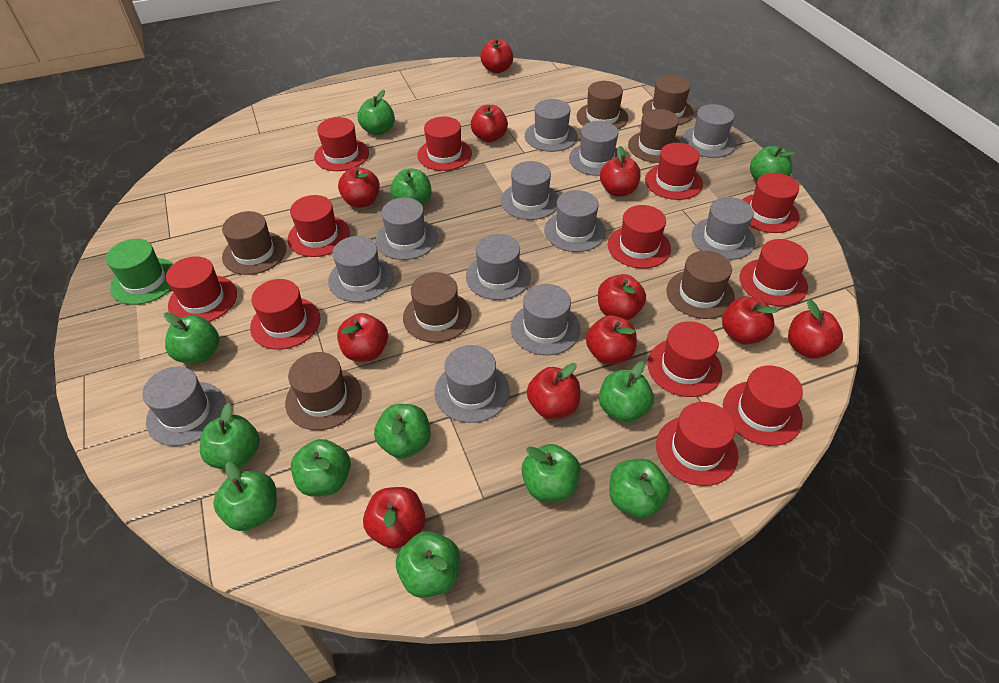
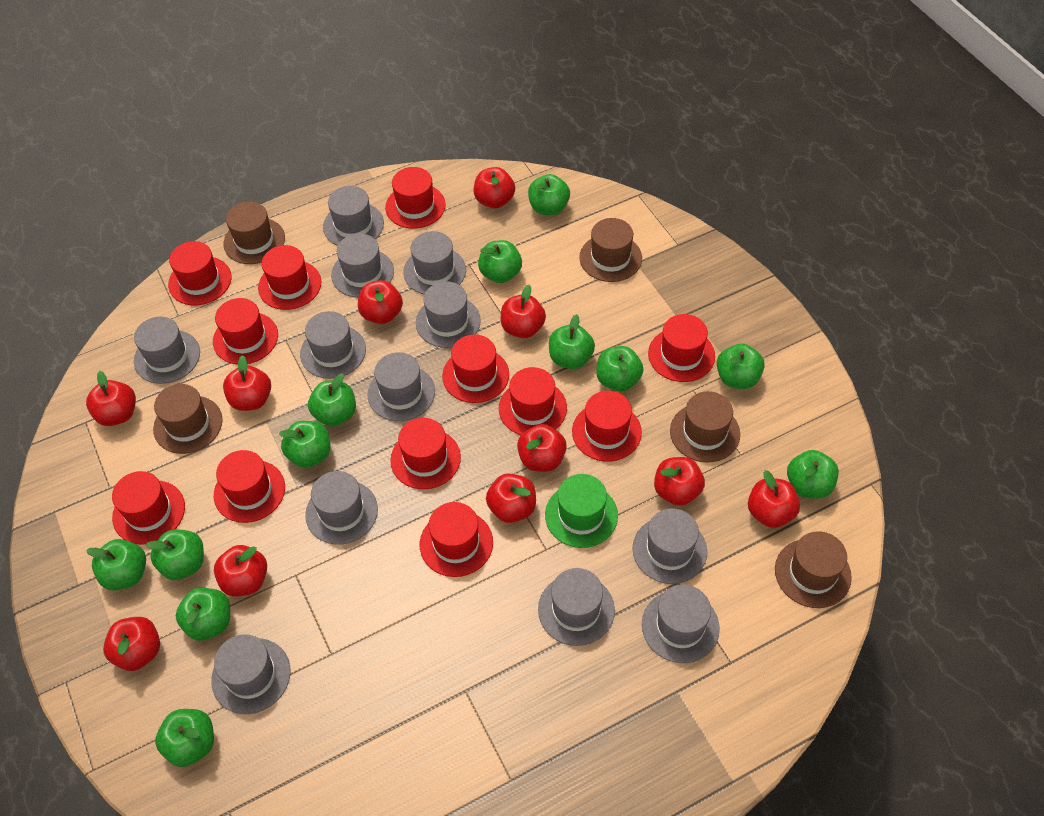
brown hat: 7 -> 5

